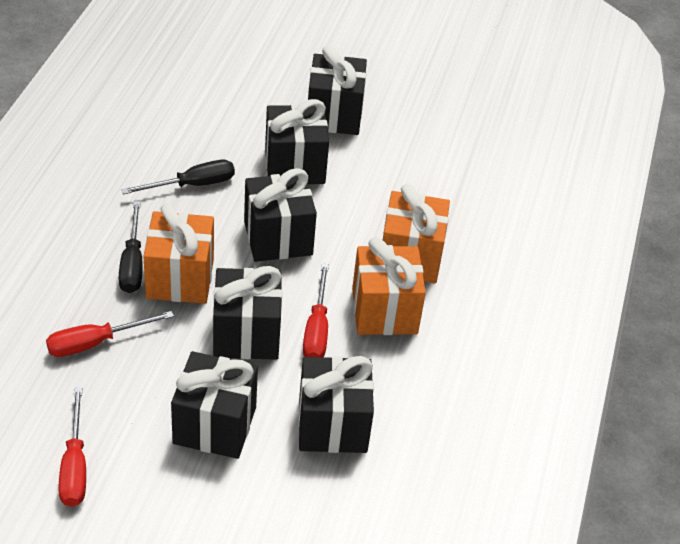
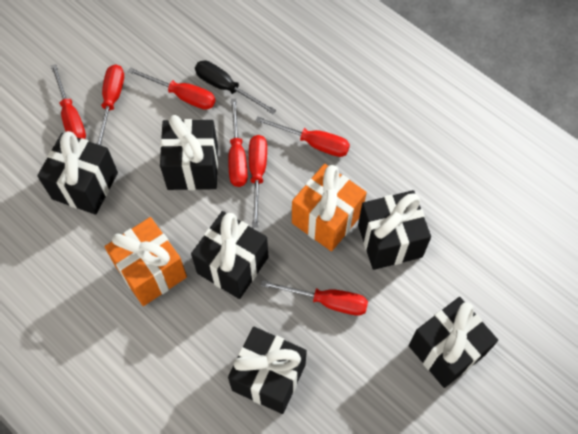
black screwdriver: 2 -> 1
orange gift: 3 -> 2
red screwdriver: 3 -> 7

